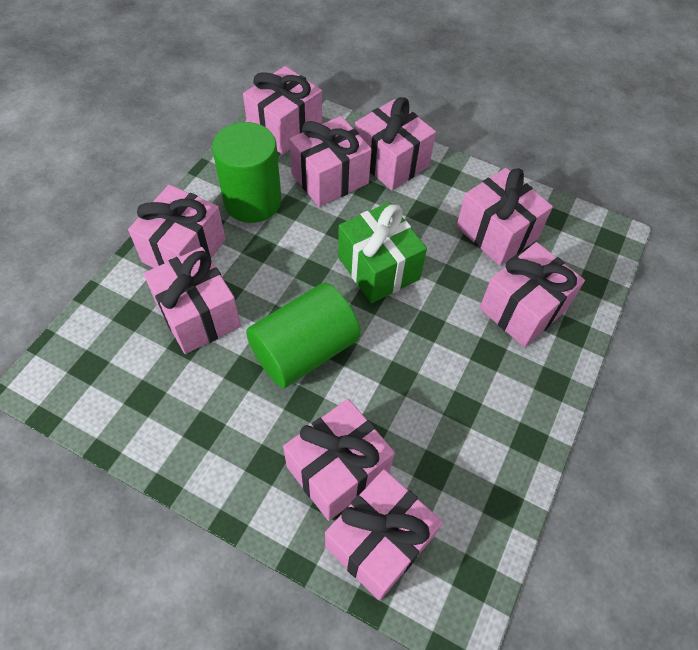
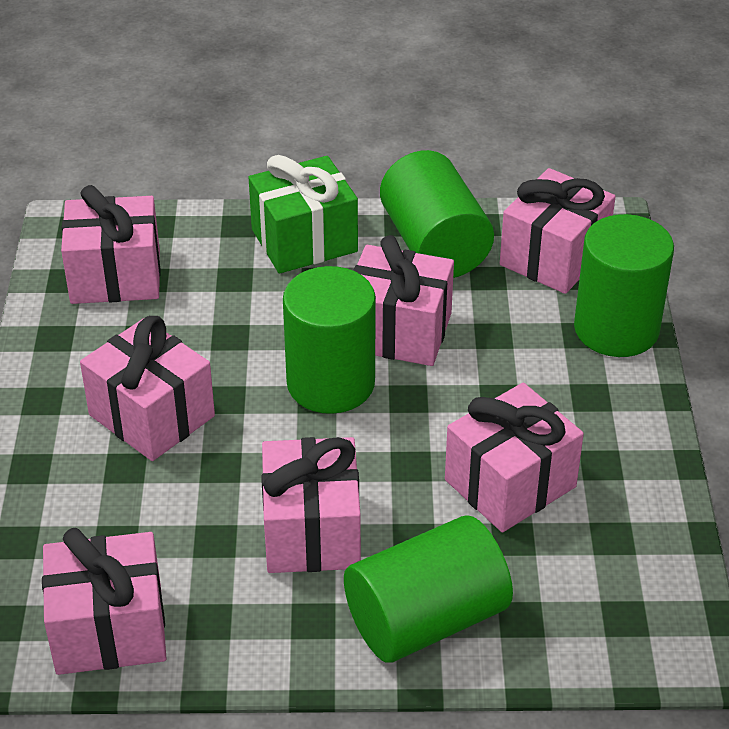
green cylinder: 2 -> 4
pink gift: 9 -> 7

